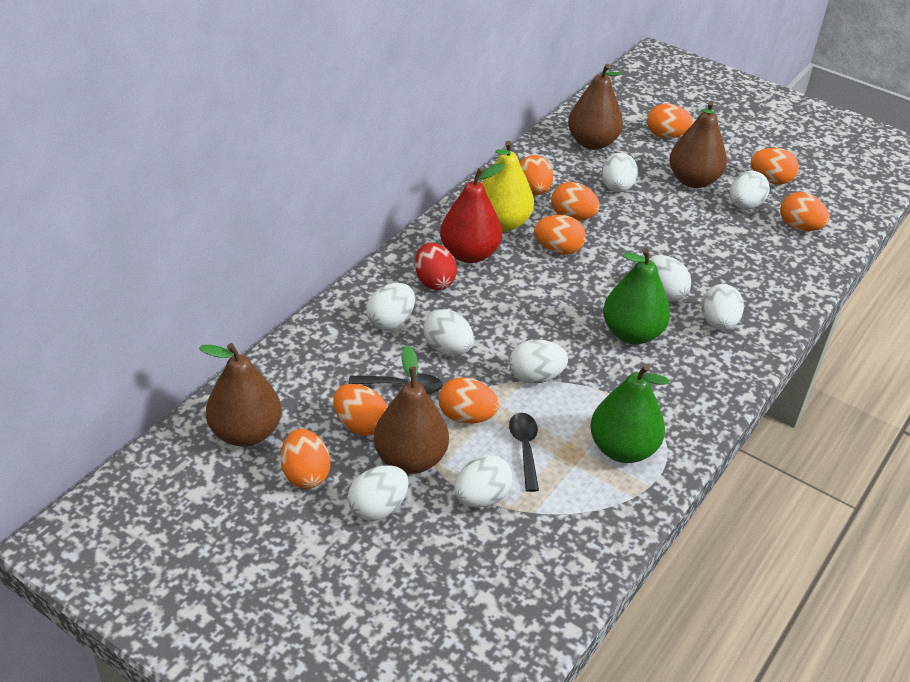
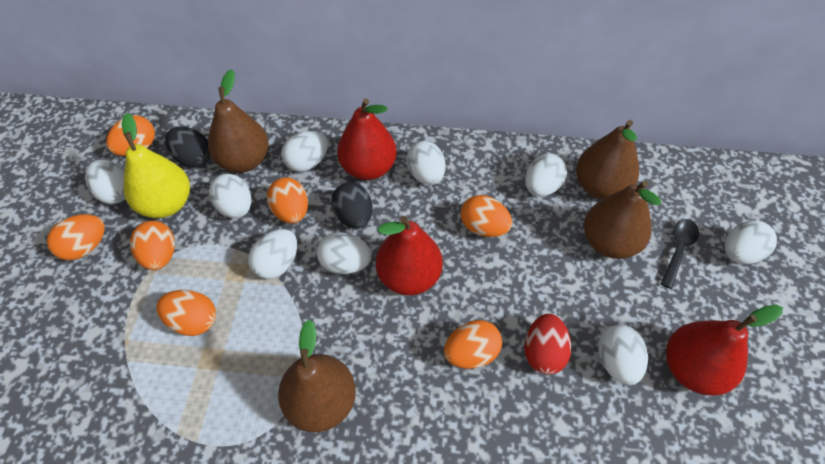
black egg: 0 -> 2
black spoon: 2 -> 1
green pear: 2 -> 0
orange egg: 9 -> 7
red pear: 1 -> 3

